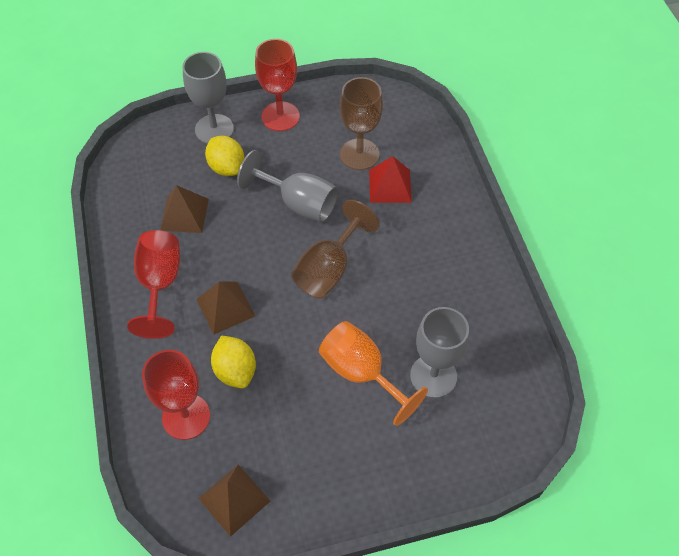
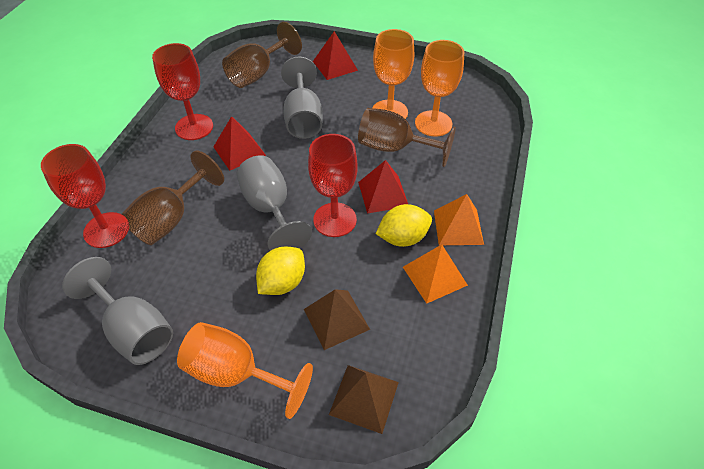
brown goblet: 2 -> 3
brown pyramid: 3 -> 2
orange goblet: 1 -> 3
orange pyramid: 0 -> 2
red pyramid: 1 -> 3

